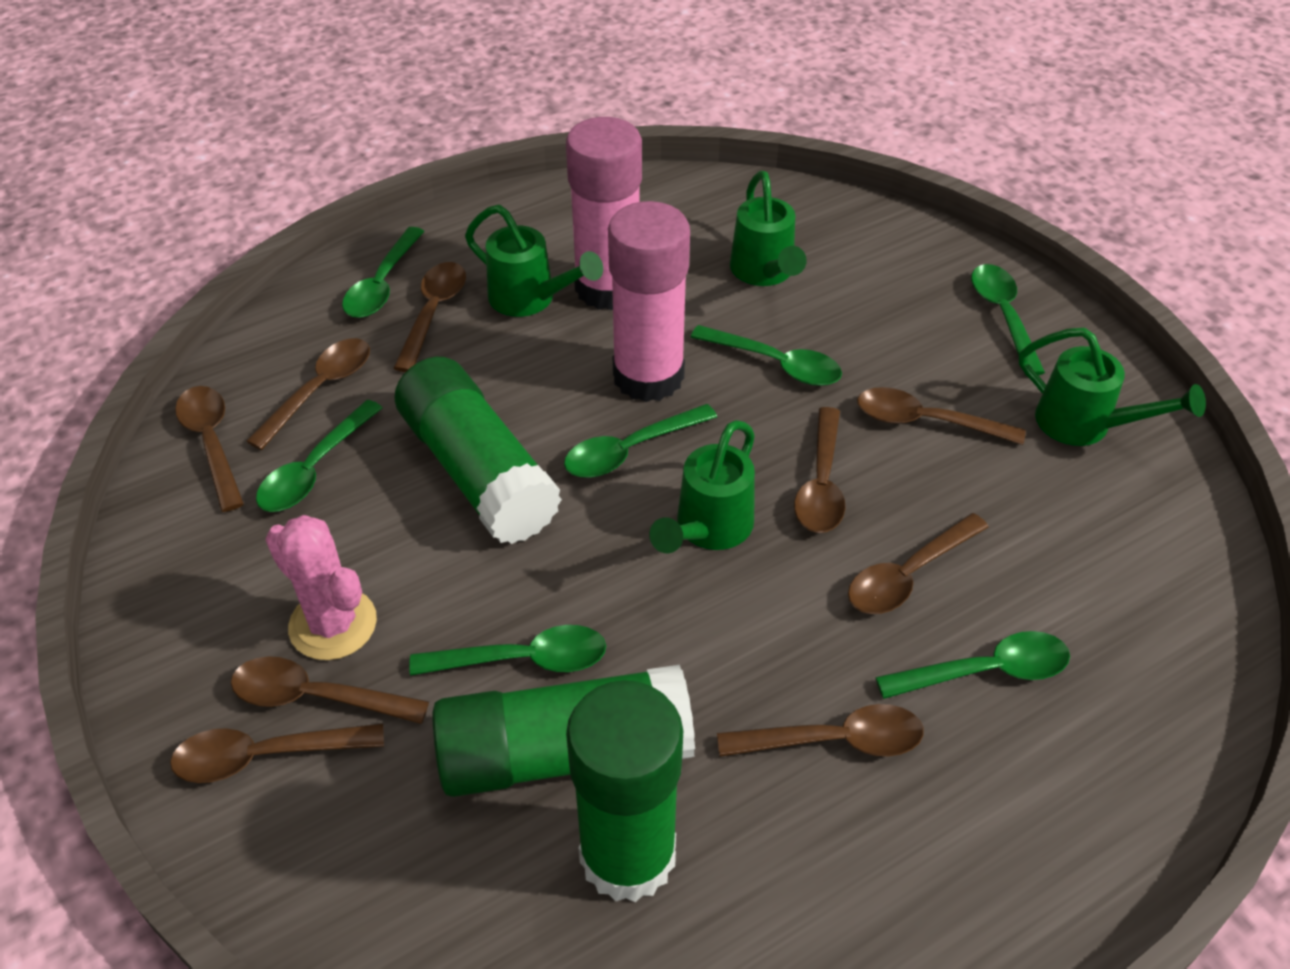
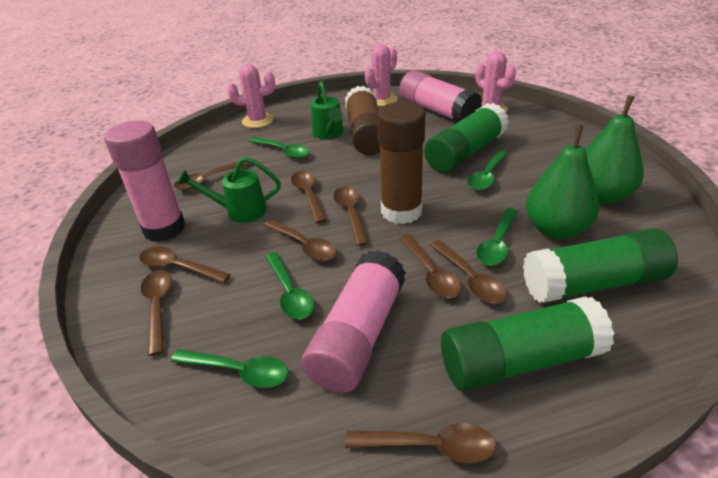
brown glue stick: 0 -> 2
green pear: 0 -> 2
green spoon: 7 -> 5
green watering can: 4 -> 2
pink cactus: 1 -> 3
pink glue stick: 2 -> 3

